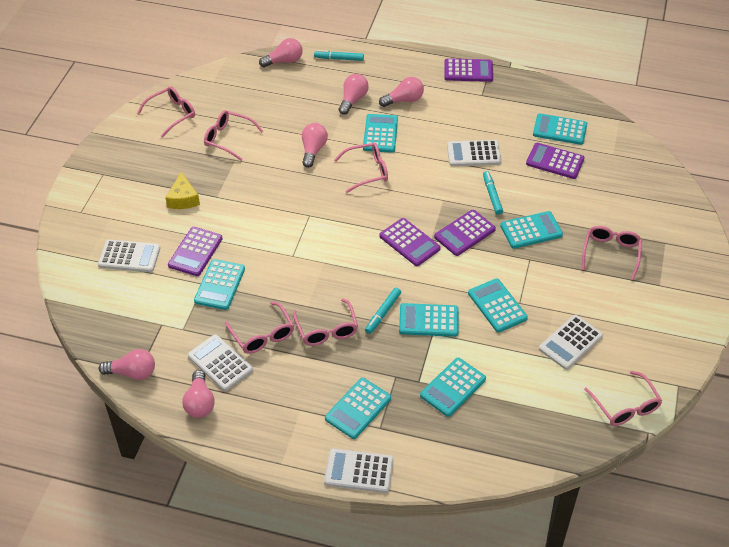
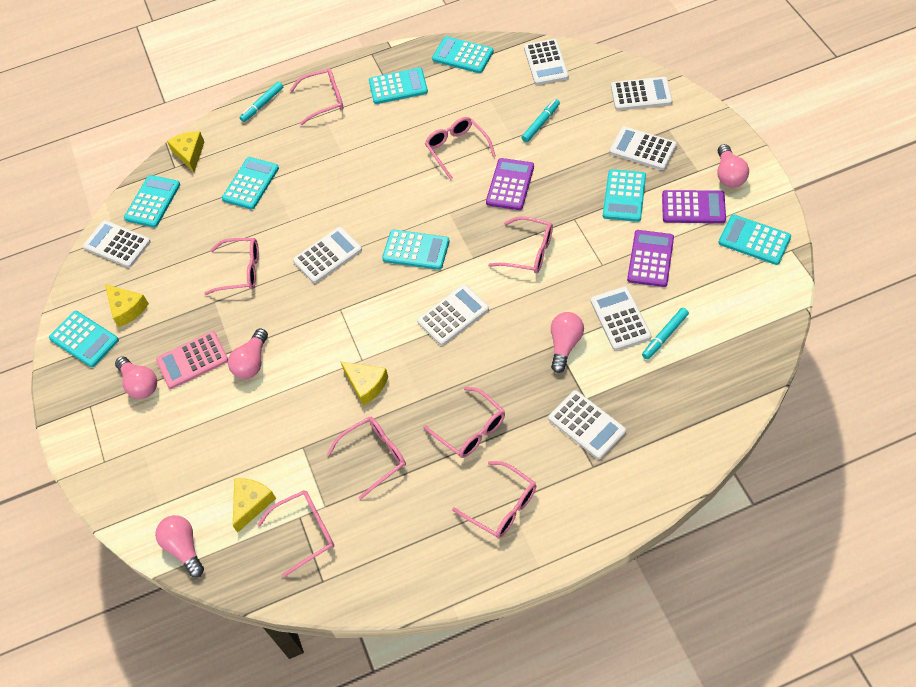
pink calculator: 0 -> 1
pink glasses: 7 -> 8
pink light bulb: 6 -> 5
purple calculator: 5 -> 3
white calculator: 5 -> 8
yellow cheese: 1 -> 4

